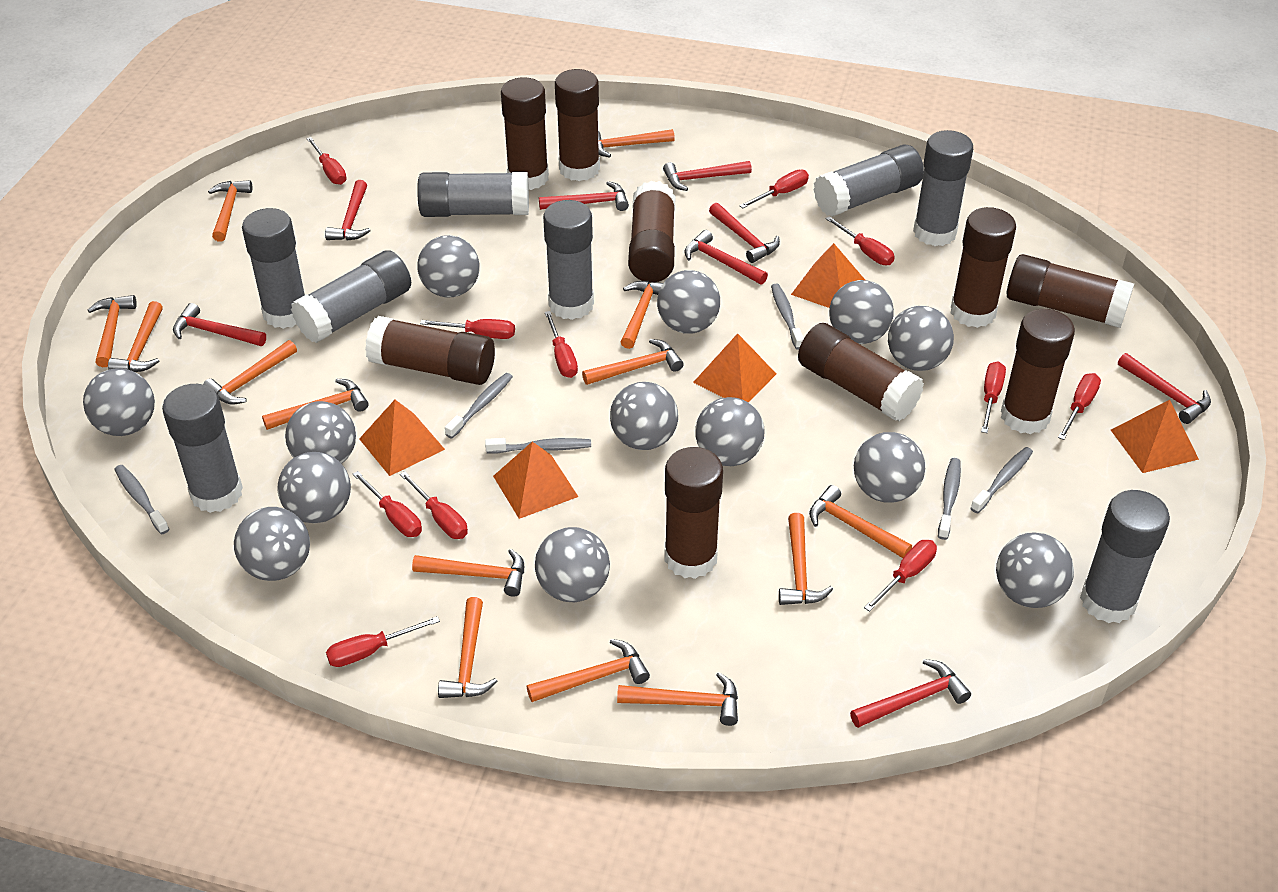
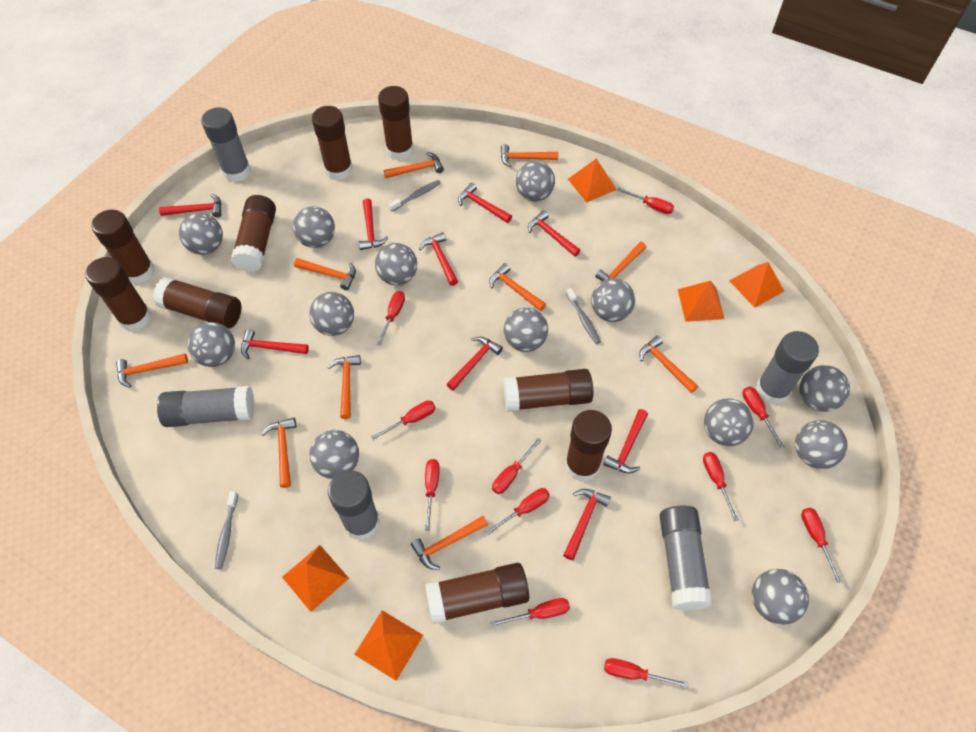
grey glue stick: 8 -> 5
grey toothbrush: 6 -> 3
orange hammer: 14 -> 10
red hammer: 8 -> 9

